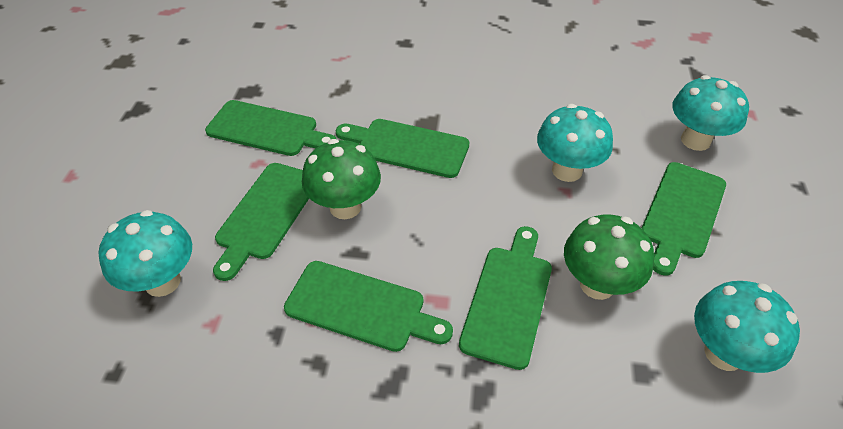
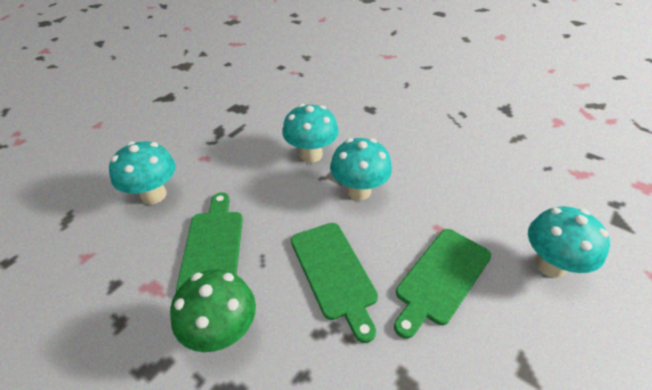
green cutting board: 6 -> 3
green mushroom: 2 -> 1

